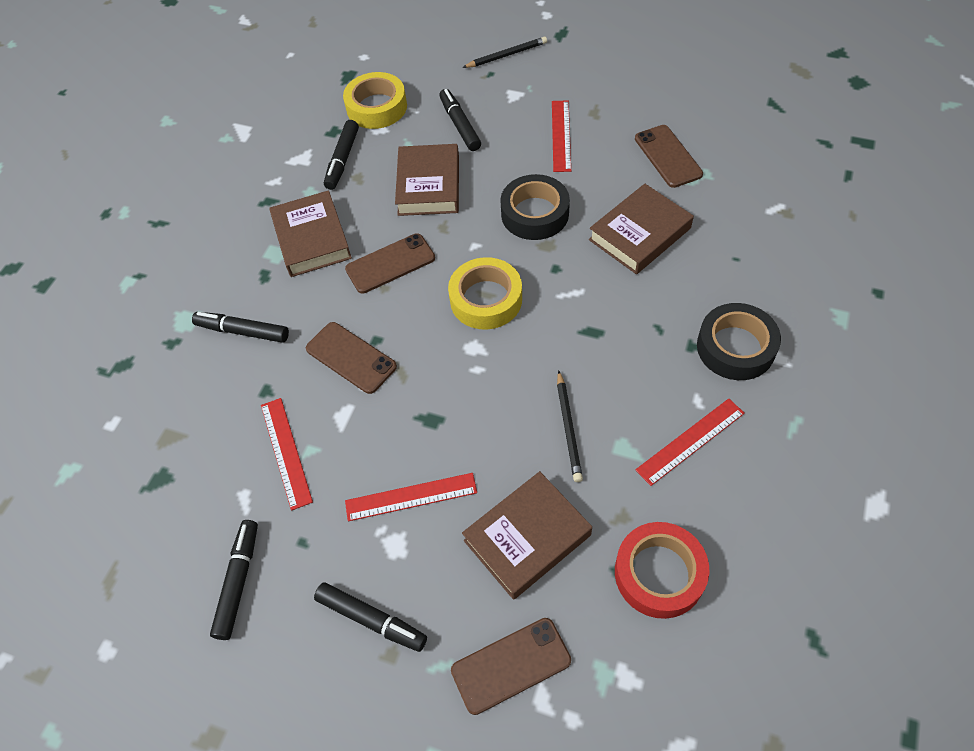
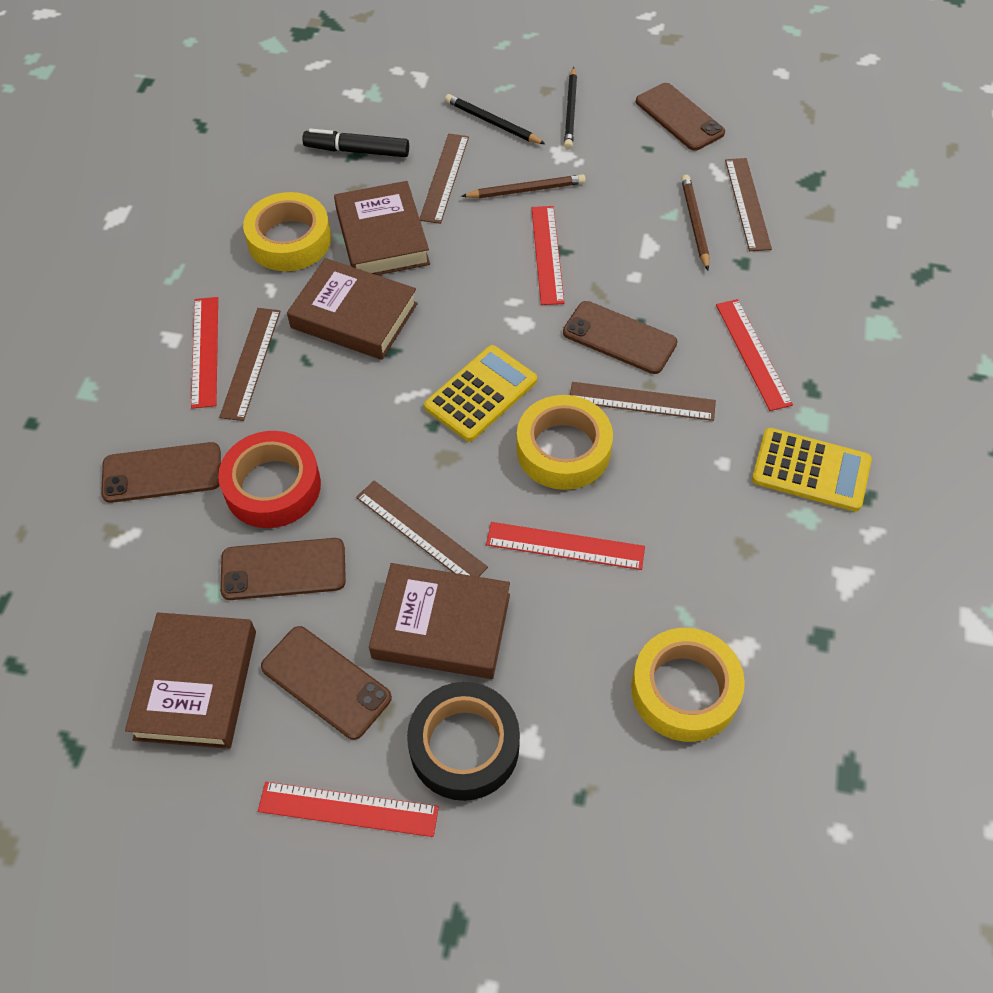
black marker: 5 -> 1
black tape: 2 -> 1
brown pencil: 0 -> 2
brown phone: 4 -> 5
brown ruler: 0 -> 5
red ruler: 4 -> 5
yellow calculator: 0 -> 2
yellow tape: 2 -> 3

